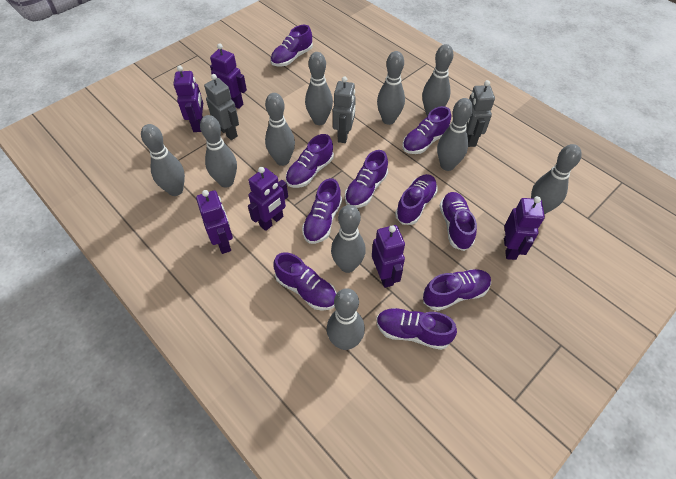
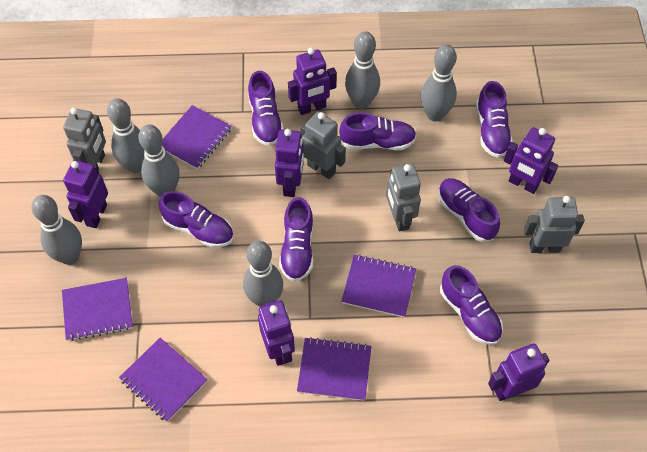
grey bowling pin: 10 -> 6
grey robot: 3 -> 4
purple notebook: 0 -> 5
purple shoe: 10 -> 7

